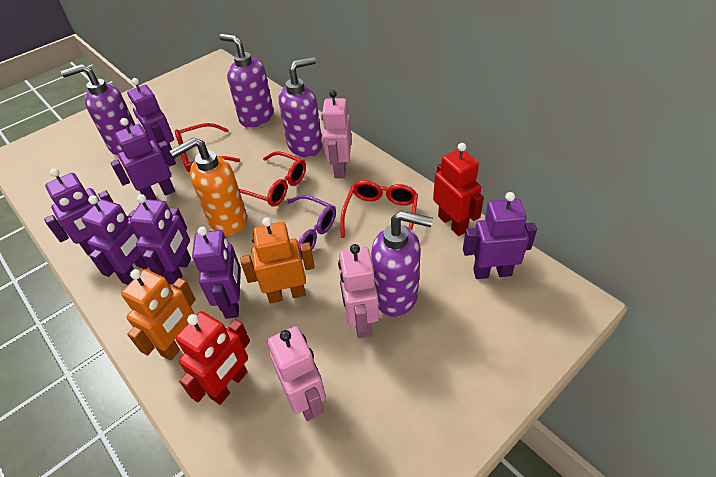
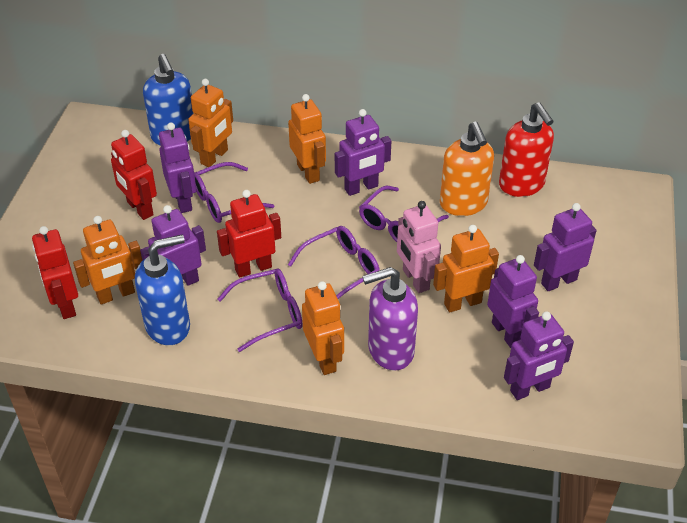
blue soap dispenser: 0 -> 2
orange robot: 2 -> 5
pink robot: 3 -> 1
purple glasses: 1 -> 4
purple robot: 7 -> 6
purple soap dispenser: 4 -> 1
red glasses: 3 -> 0
red robot: 2 -> 3
red soap dispenser: 0 -> 1

